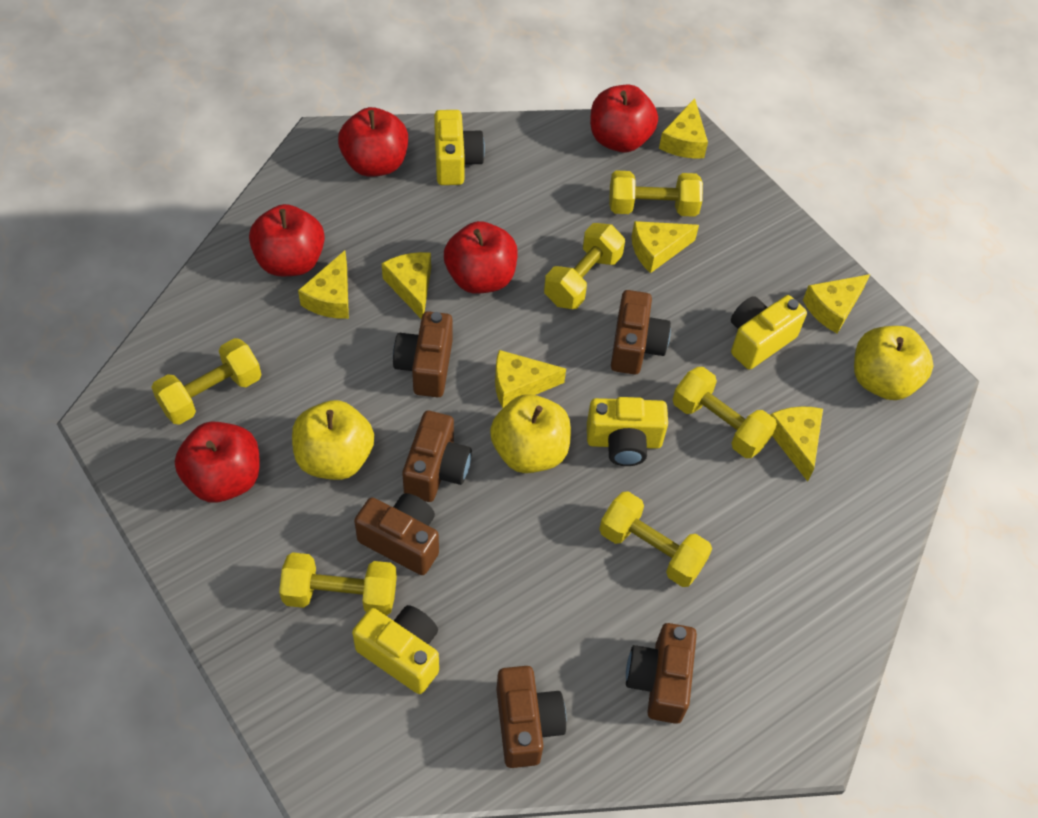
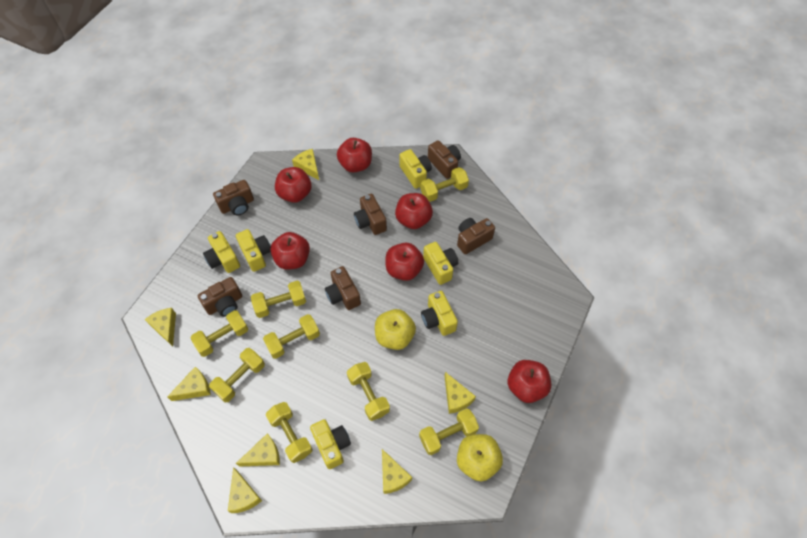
red apple: 5 -> 6
yellow apple: 3 -> 2
yellow camera: 4 -> 6
yellow dumbbell: 6 -> 8

